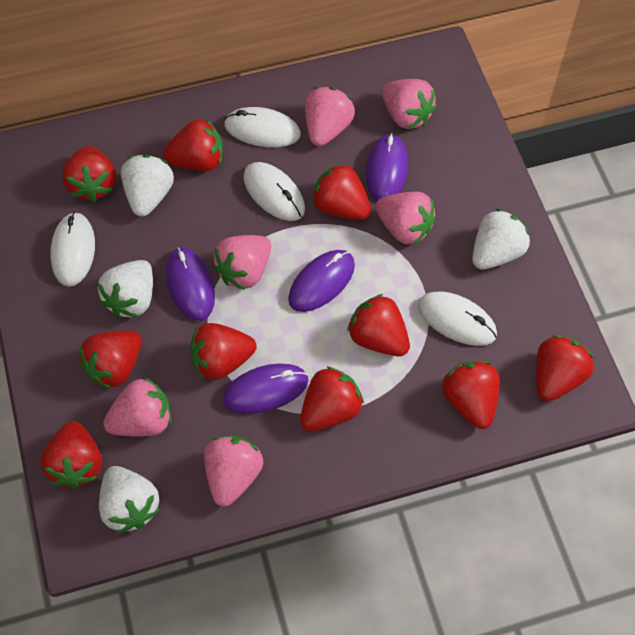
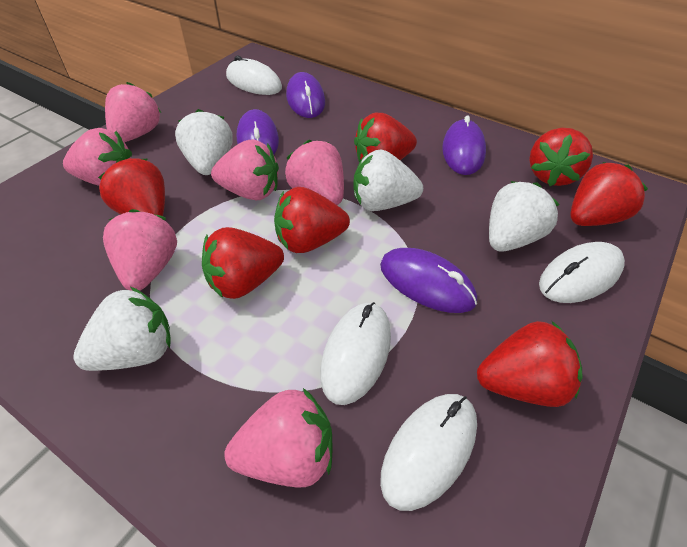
red strawberry: 10 -> 7

